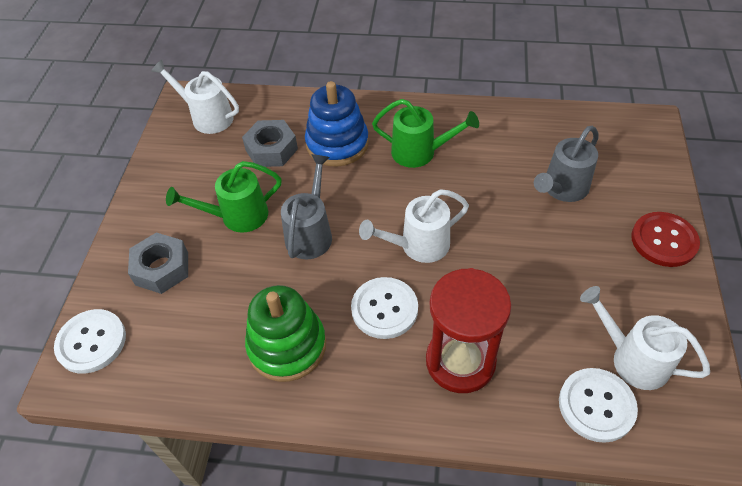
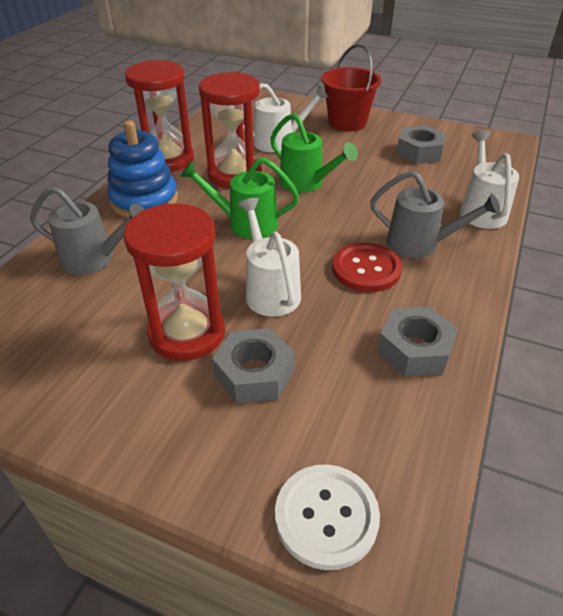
green stacking toy: 1 -> 0
grey nut: 2 -> 3
red bucket: 0 -> 1
red hourglass: 1 -> 3
white button: 3 -> 1

